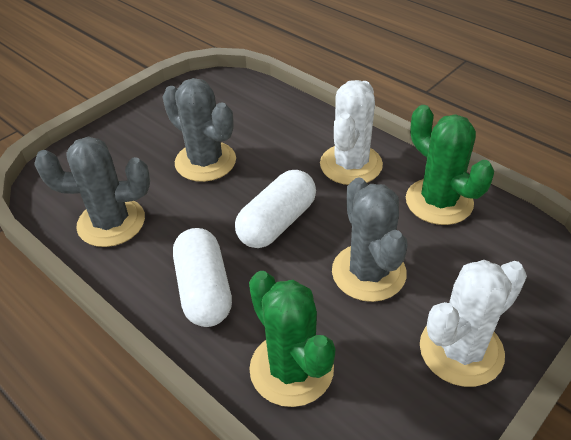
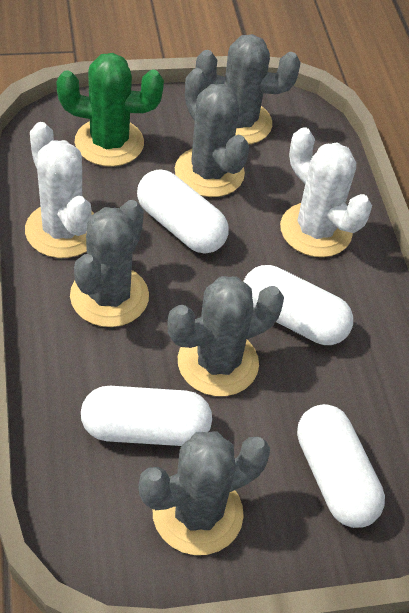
green cactus: 2 -> 1
grey cactus: 3 -> 5
white capsule: 2 -> 4

